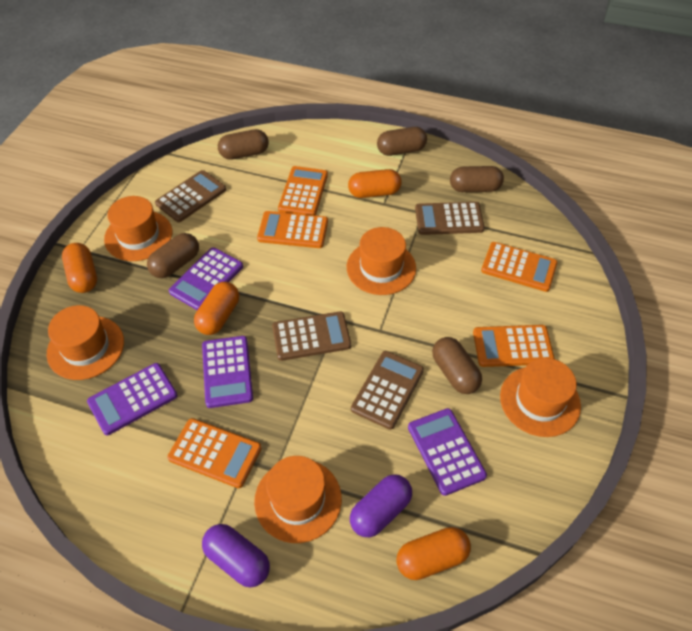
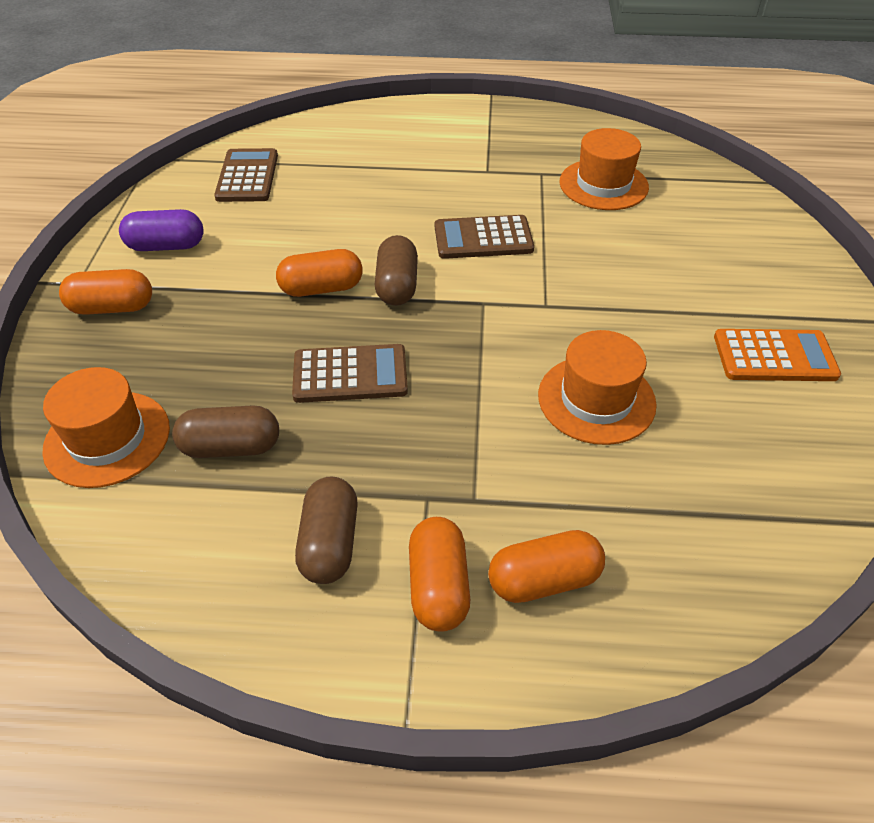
brown calculator: 4 -> 3
brown capsule: 5 -> 3
orange calculator: 5 -> 1
orange hat: 5 -> 3
purple calculator: 4 -> 0
purple capsule: 2 -> 1

